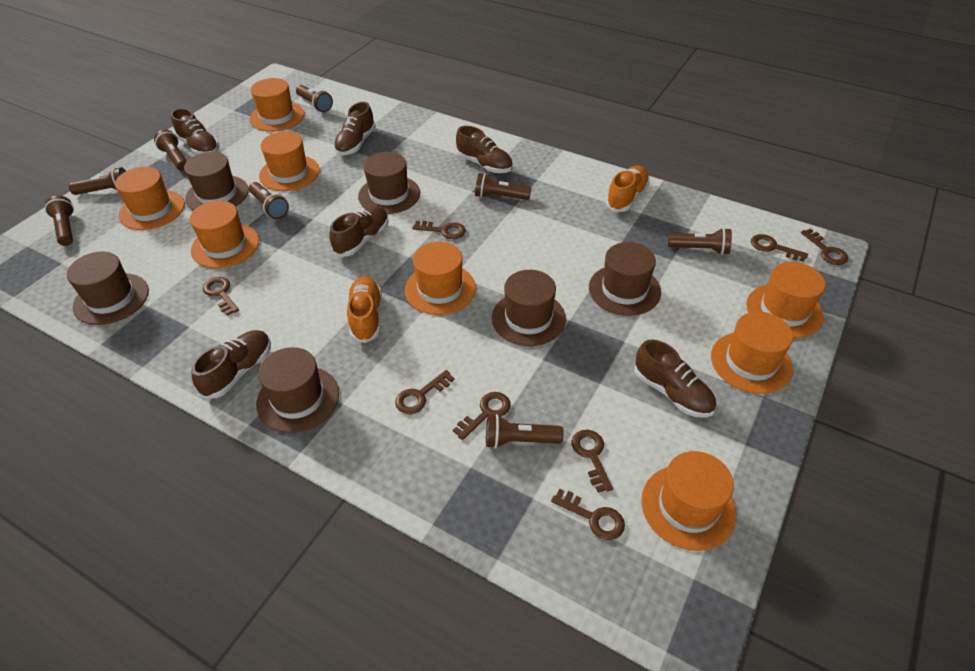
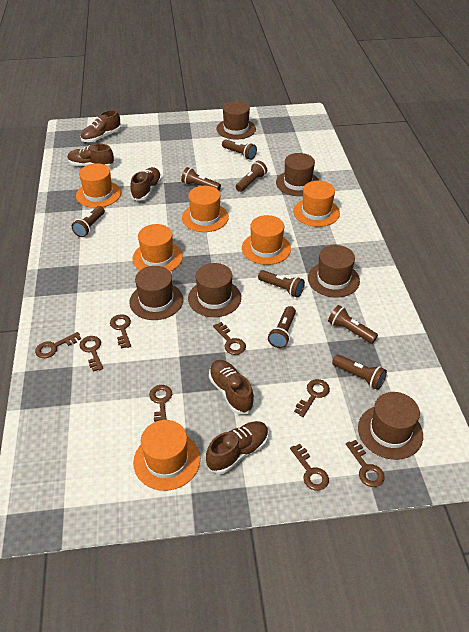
brown shoe: 6 -> 5
orange hat: 8 -> 6
orange shoe: 2 -> 0

